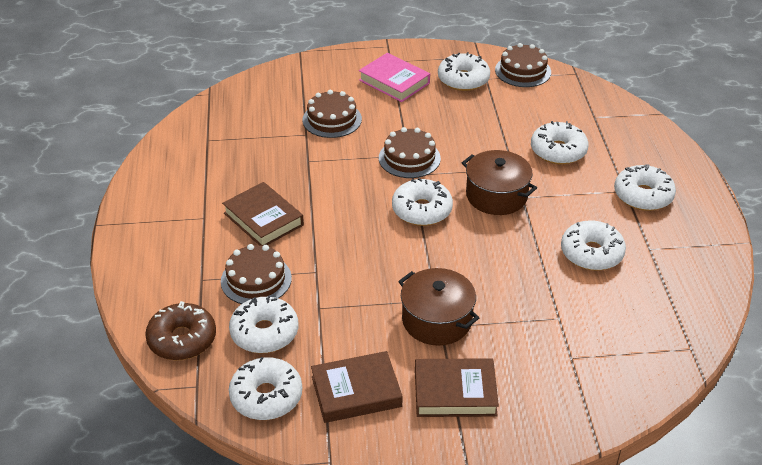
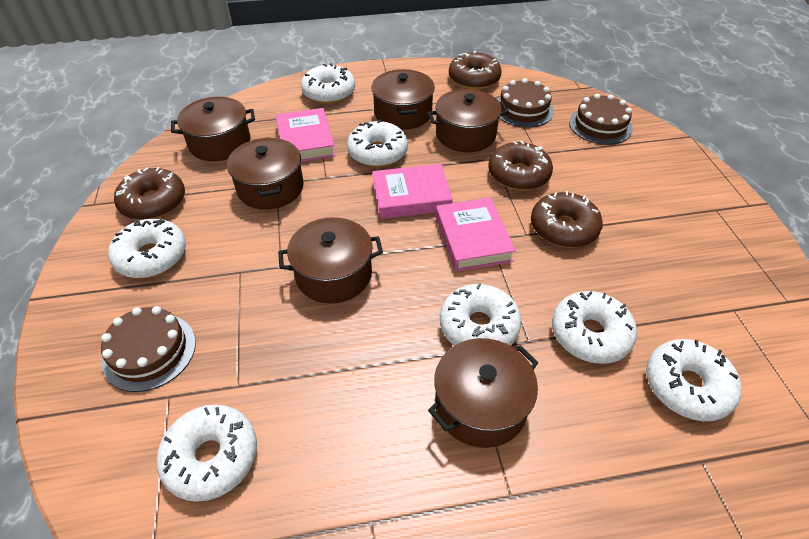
brown book: 3 -> 0
brown cake: 4 -> 3
brown donut: 1 -> 4
brown pot: 2 -> 6
pink book: 1 -> 3

